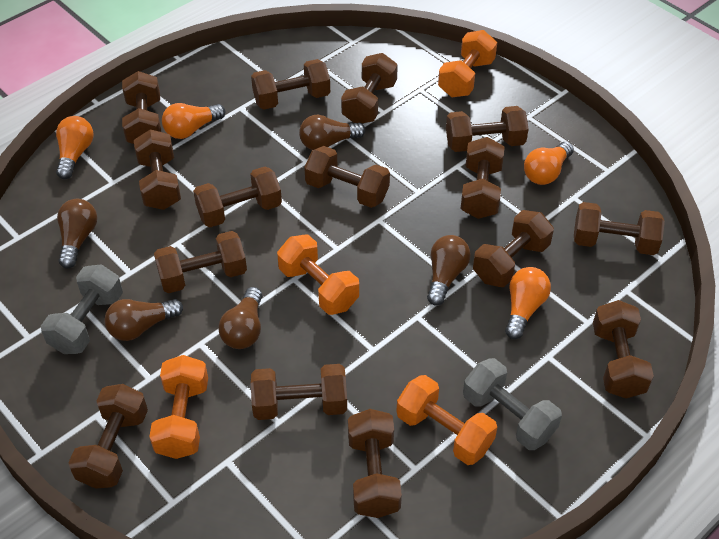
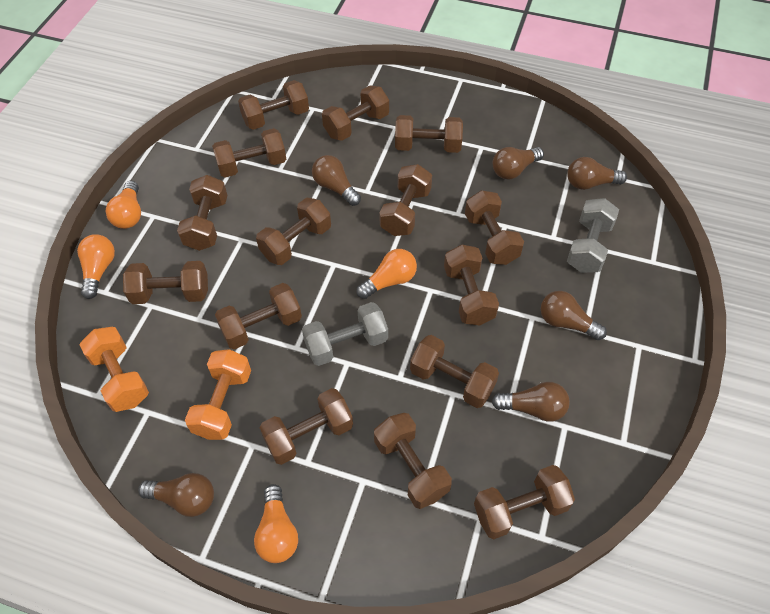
brown light bulb: 5 -> 6
orange dumbbell: 4 -> 2

